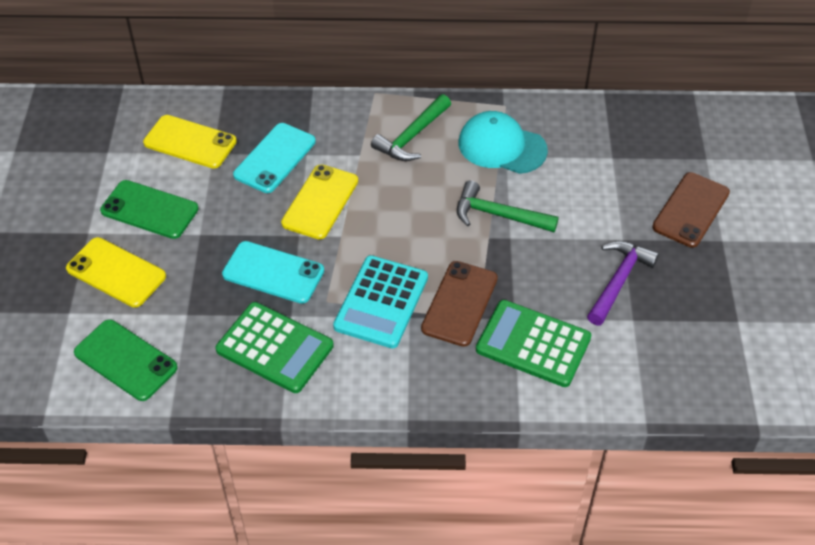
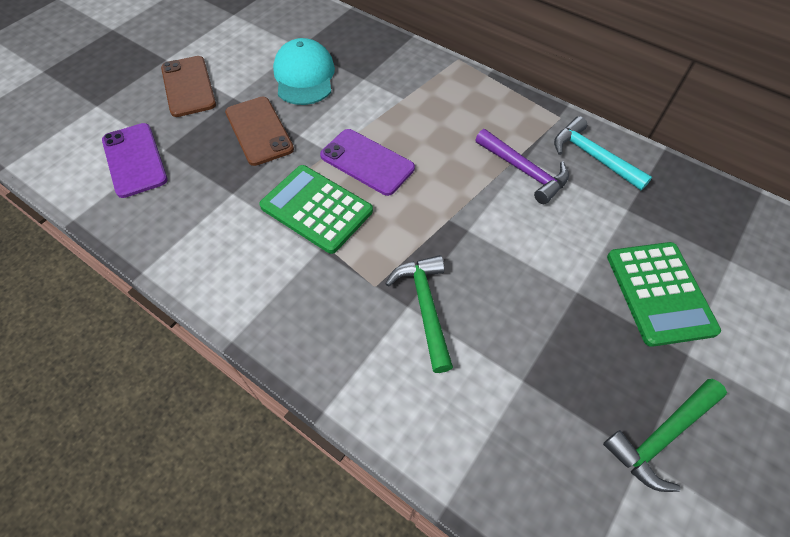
green phone: 2 -> 0
purple phone: 0 -> 2
turquoise calculator: 1 -> 0
turquoise hammer: 0 -> 1
turquoise phone: 2 -> 0
yellow phone: 3 -> 0

